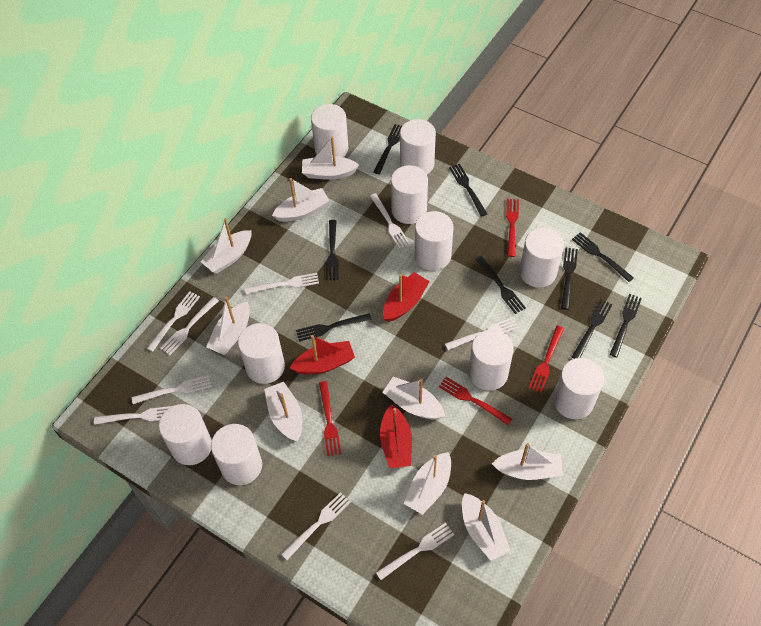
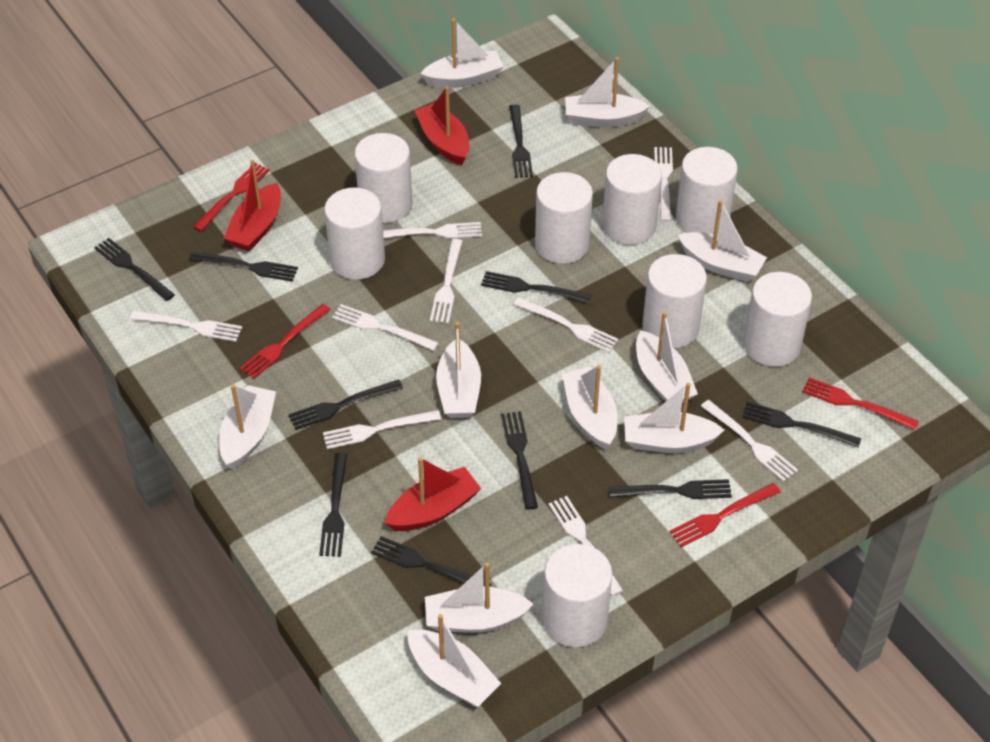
black fork: 9 -> 10
white boat: 9 -> 10
white cylinder: 10 -> 8

